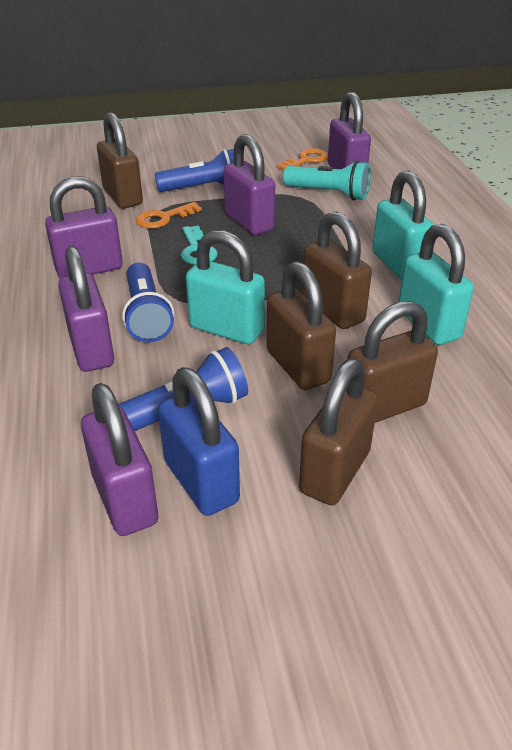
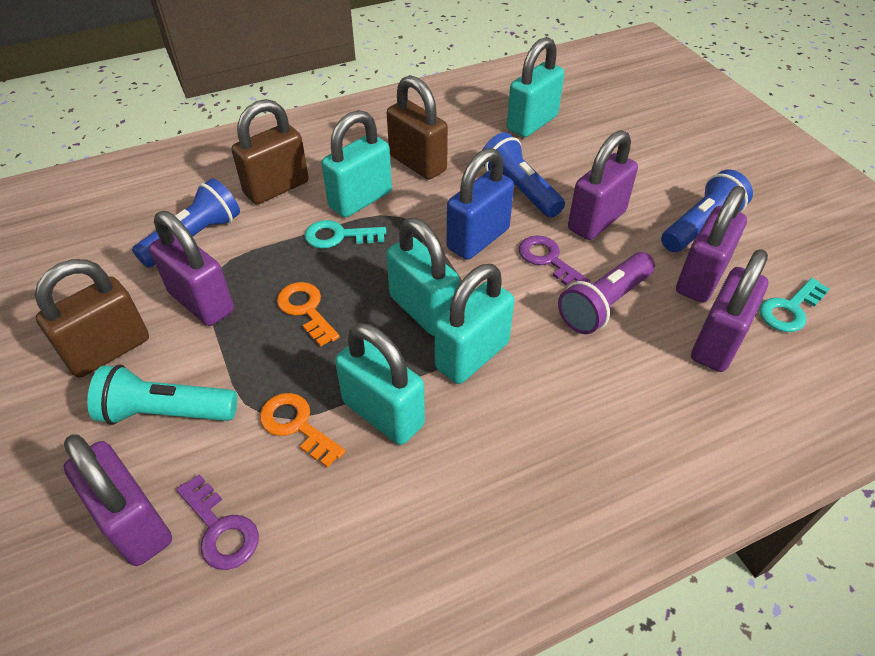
brown padlock: 5 -> 3
purple flashlight: 0 -> 1
purple key: 0 -> 2
turquoise key: 1 -> 2
turquoise padlock: 3 -> 5

